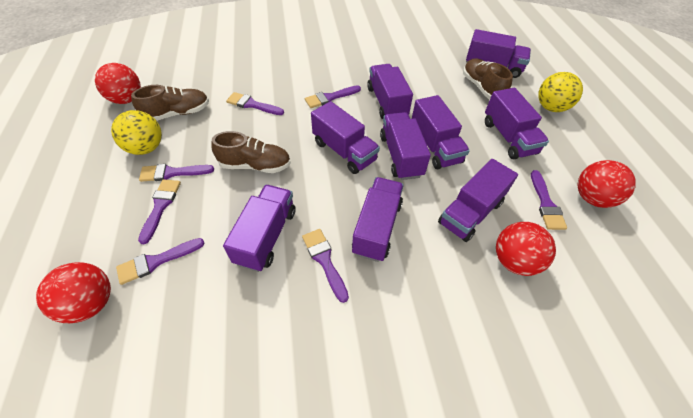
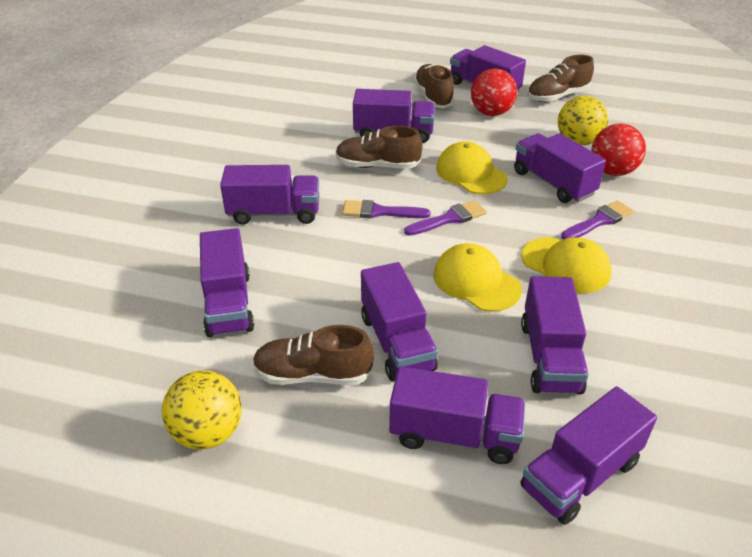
brown shoe: 3 -> 4
purple brush: 7 -> 3
red ball: 4 -> 2
yellow cap: 0 -> 3

